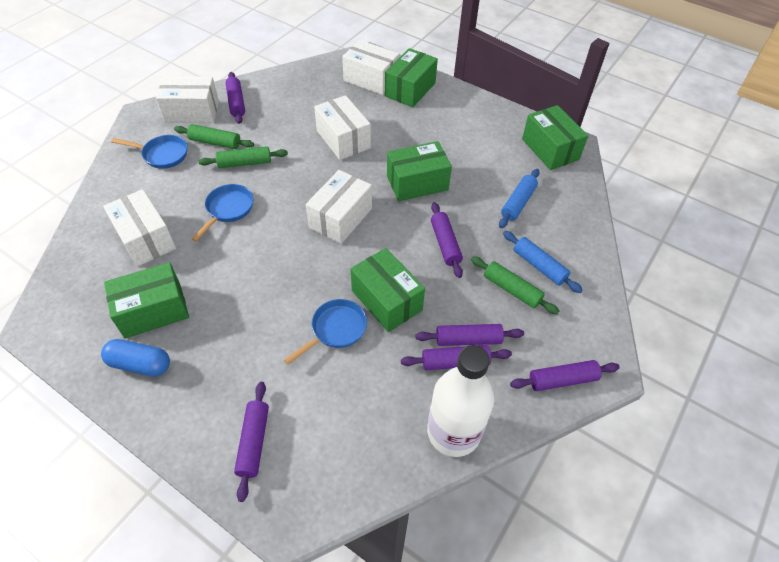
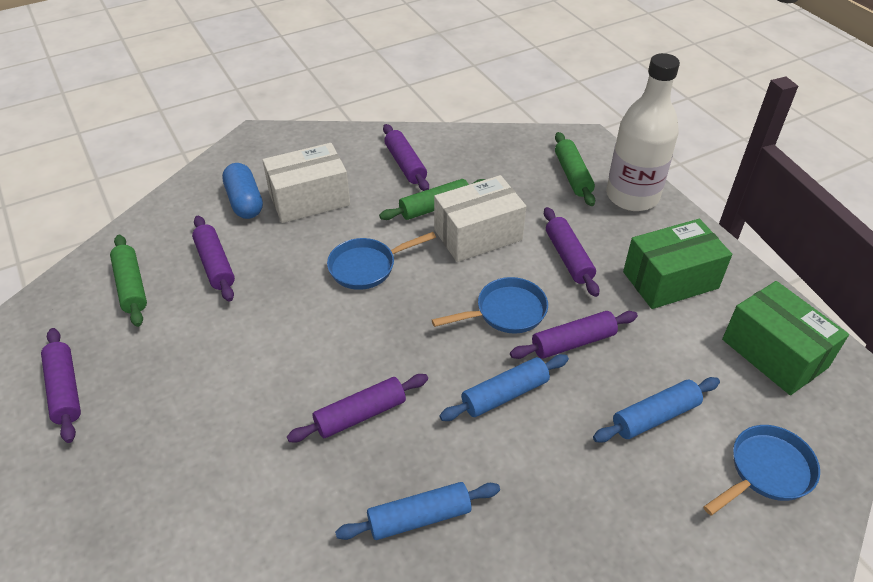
blue rolling pin: 2 -> 3
green box: 5 -> 2
white box: 5 -> 2

